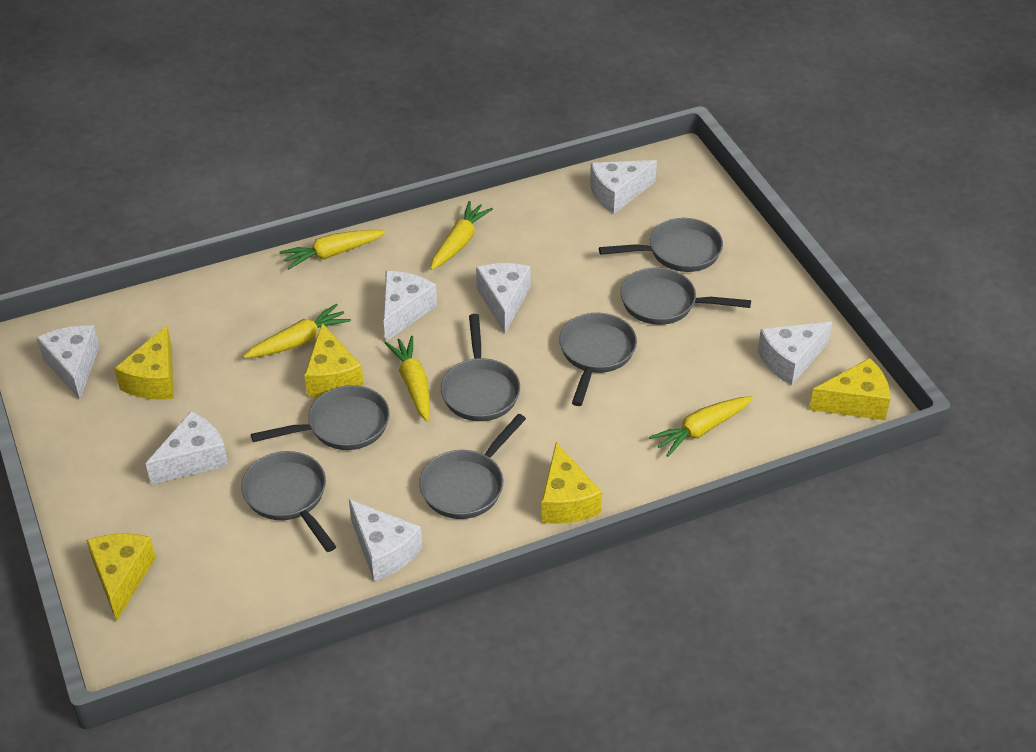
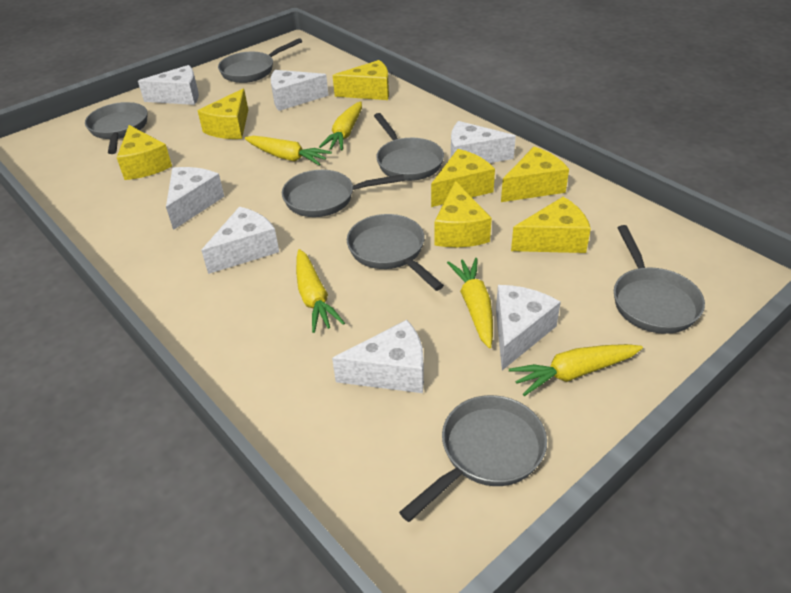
yellow cheese: 5 -> 7

